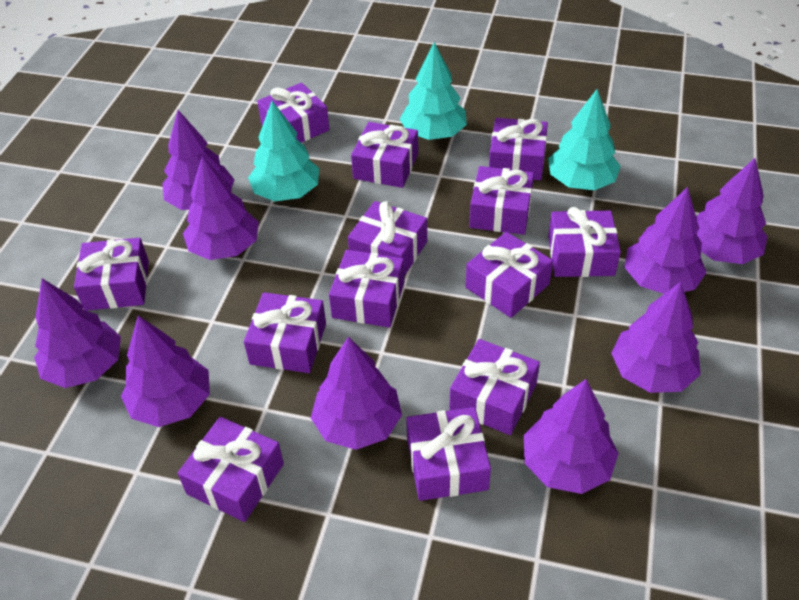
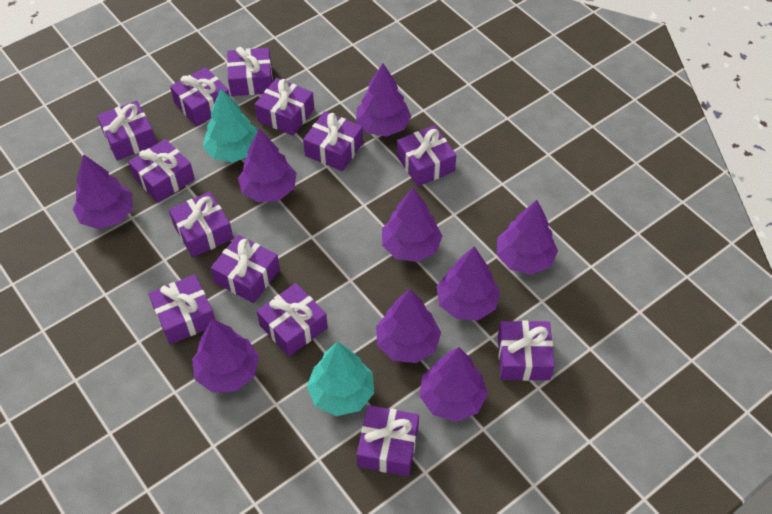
turquoise tree: 3 -> 2

